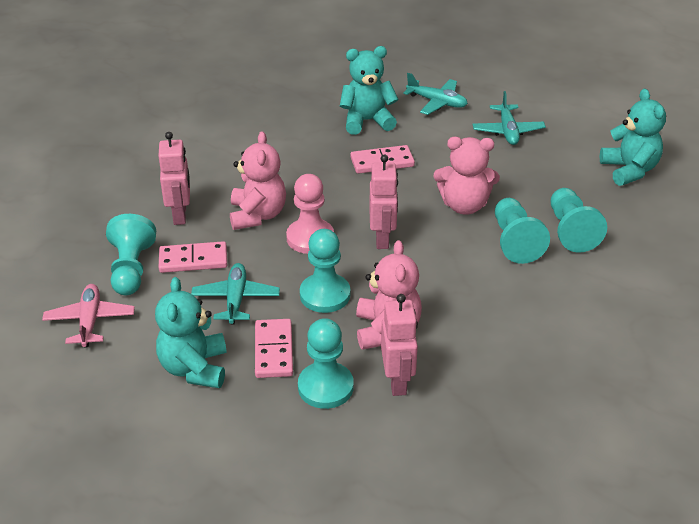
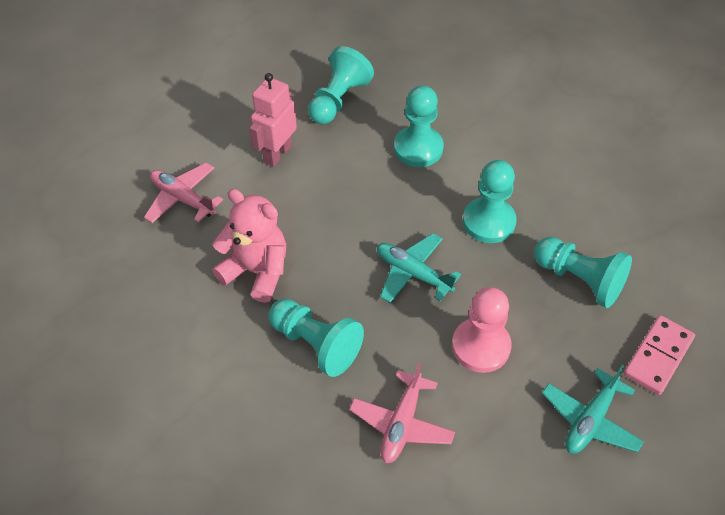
pink domino: 3 -> 1
pink plane: 1 -> 2
pink robot: 3 -> 1
pink teddy bear: 3 -> 1
turquoise plane: 3 -> 2
turquoise teddy bear: 3 -> 0

